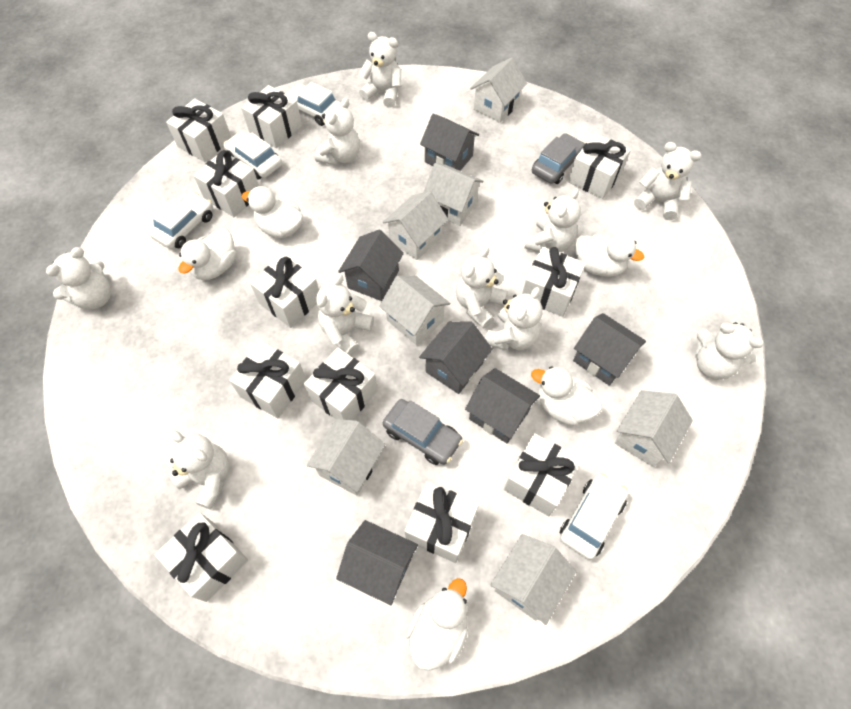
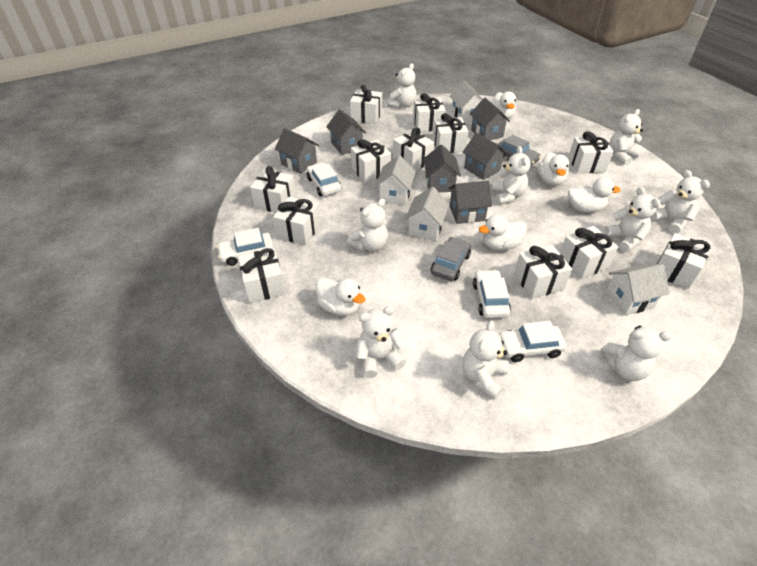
white gift: 11 -> 12
white house: 7 -> 4
white teddy bear: 10 -> 9

